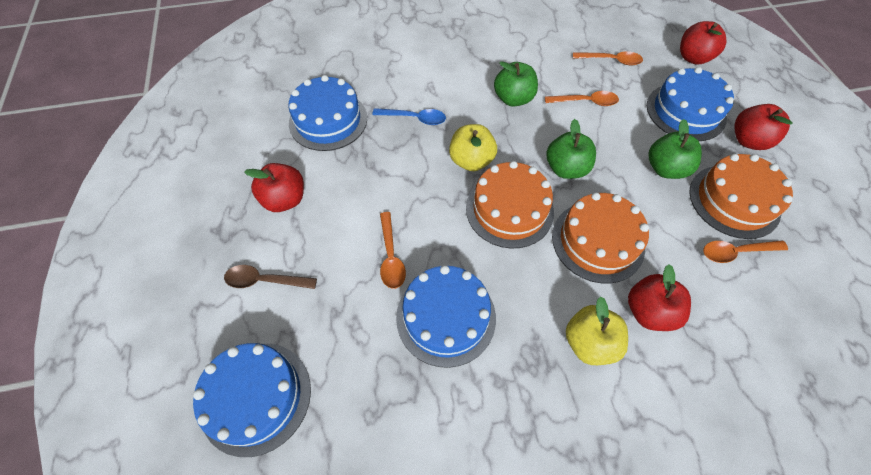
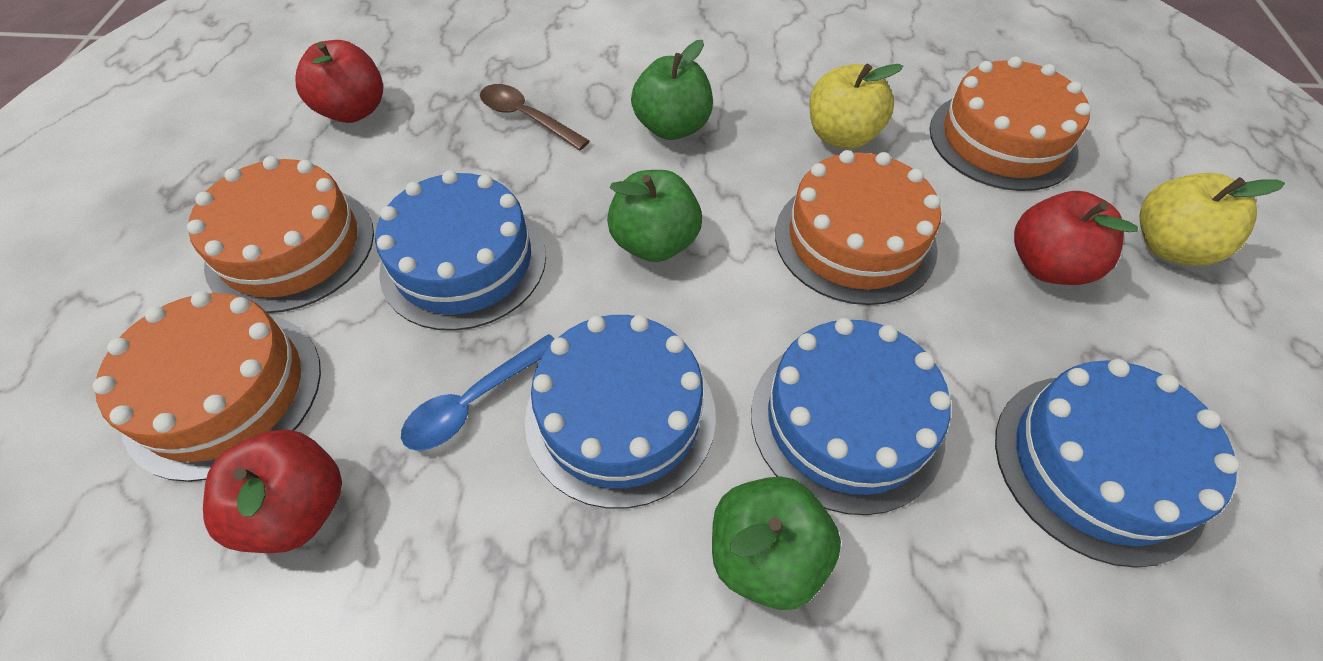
orange cake: 3 -> 4
orange spoon: 4 -> 0
red apple: 4 -> 3

